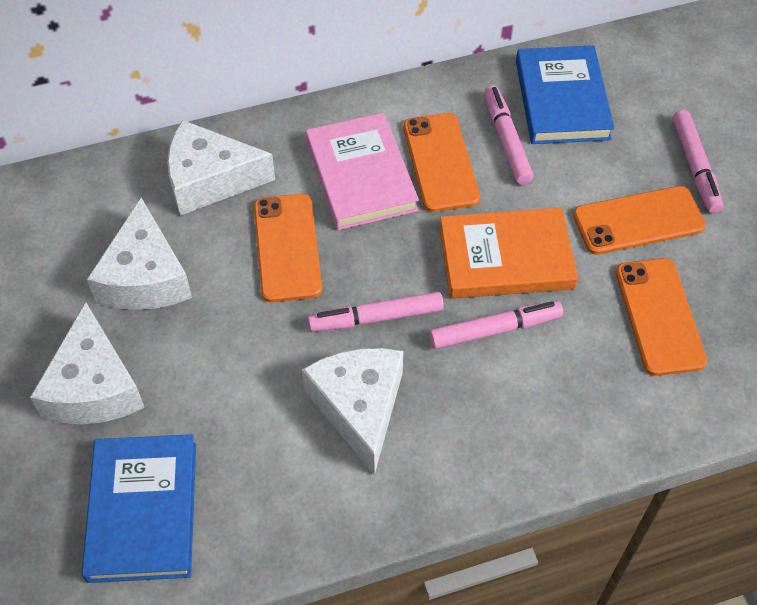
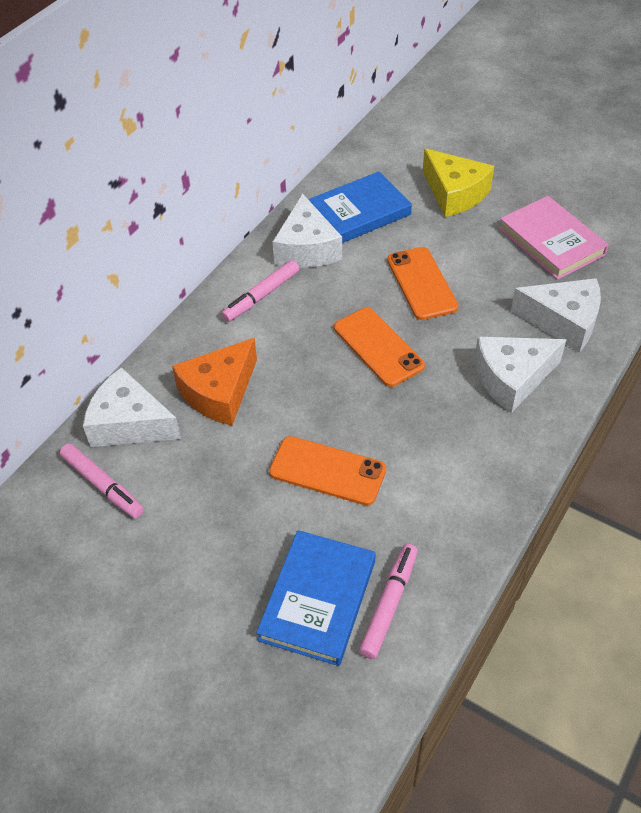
orange book: 1 -> 0
orange cheese: 0 -> 1
orange phone: 4 -> 3
pink marker: 4 -> 3
yellow cheese: 0 -> 1

